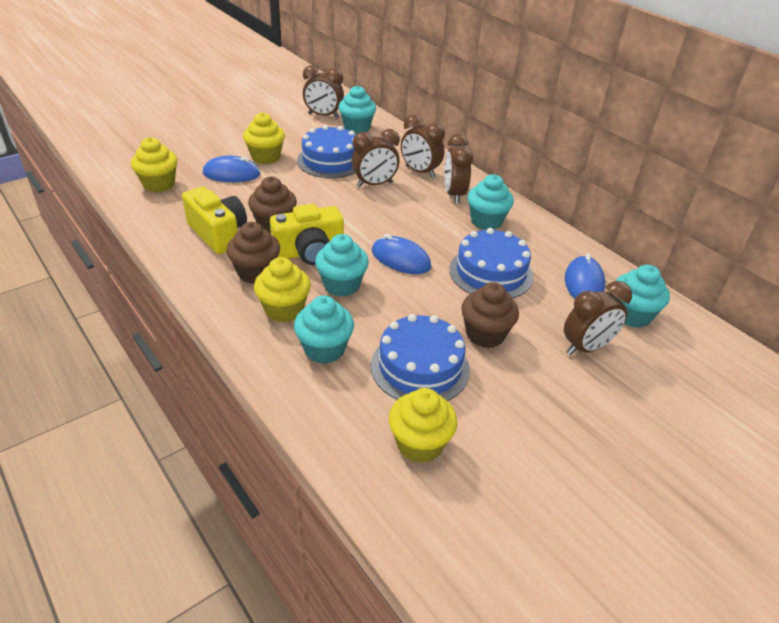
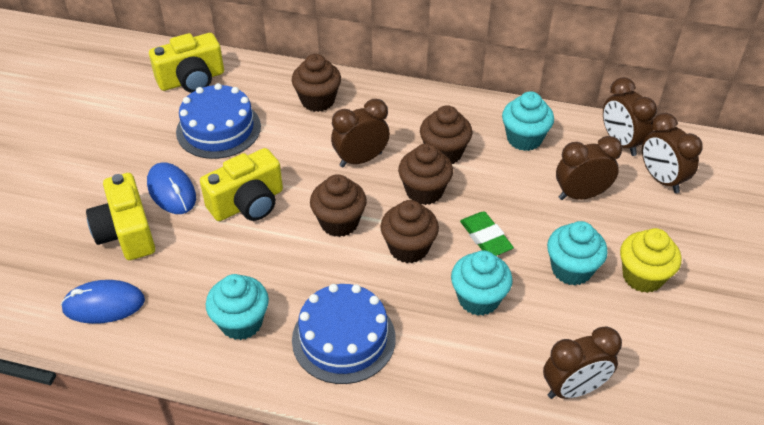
blue cake: 3 -> 2
blue mouse: 3 -> 2
brown cupcake: 3 -> 5
green eraser: 0 -> 1
turquoise cupcake: 5 -> 4
yellow camera: 2 -> 3
yellow cupcake: 4 -> 1

